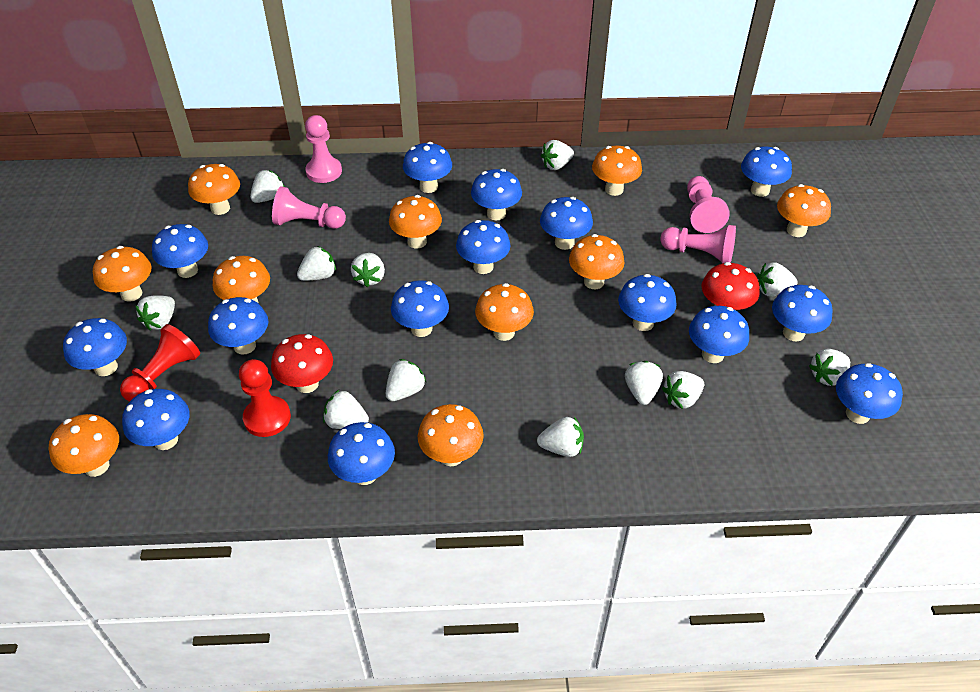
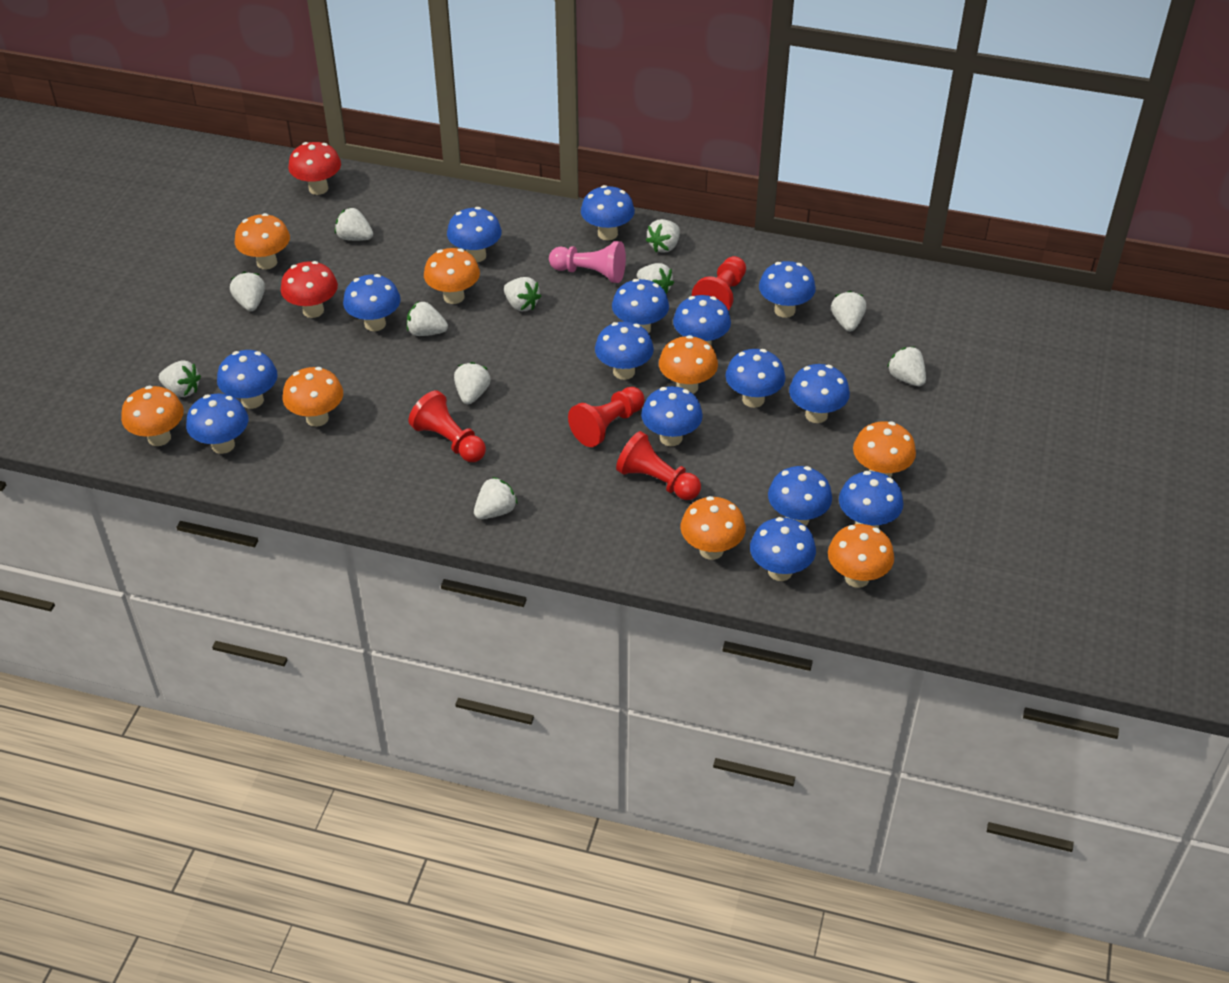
orange mushroom: 10 -> 8
pink pawn: 4 -> 1
red pawn: 2 -> 4
white strawberry: 12 -> 11

